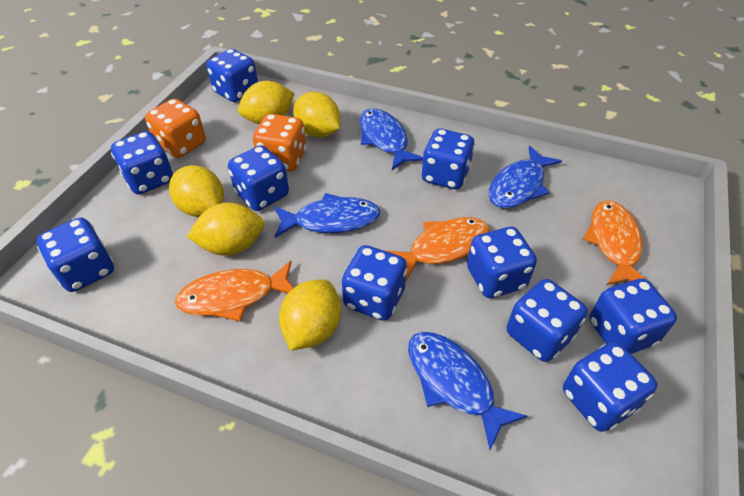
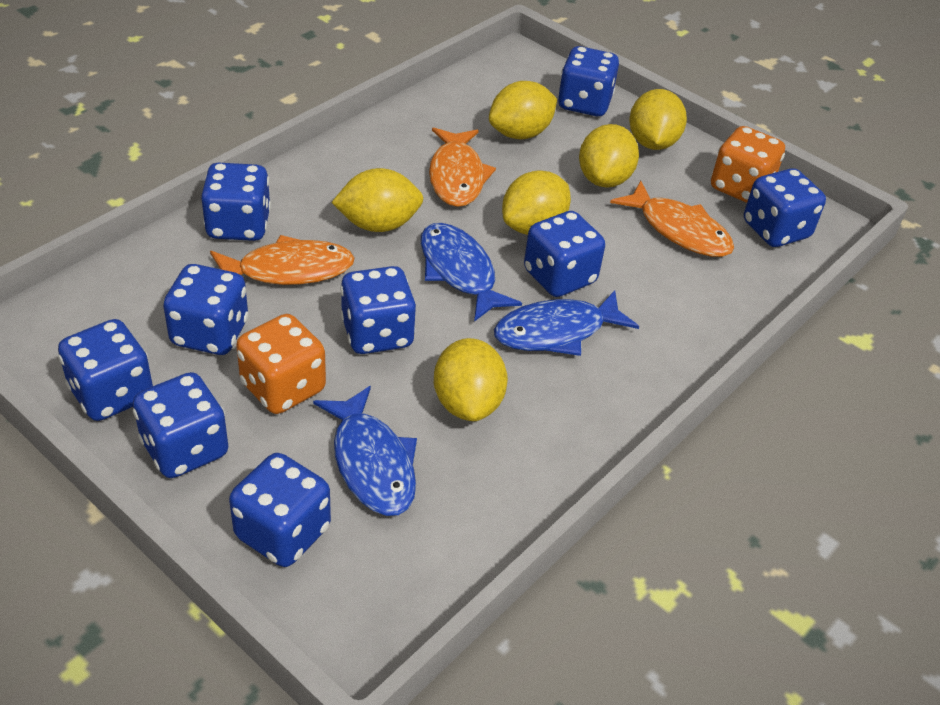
blue dice: 10 -> 9
blue fish: 4 -> 3
yellow lemon: 5 -> 6

